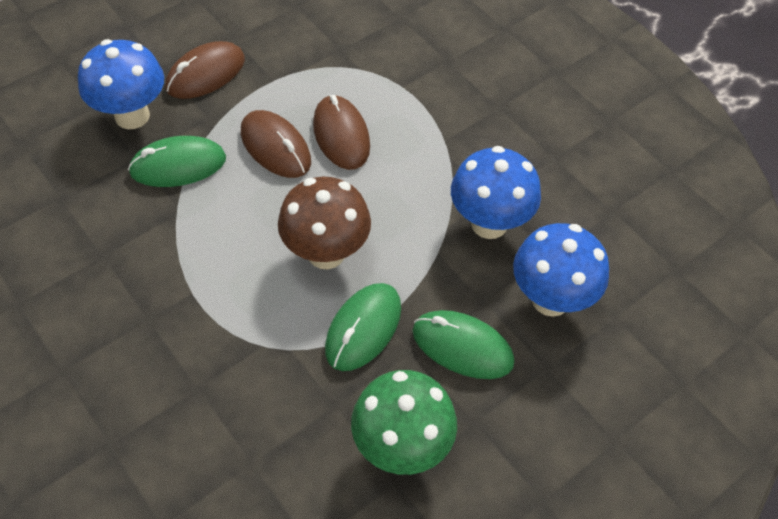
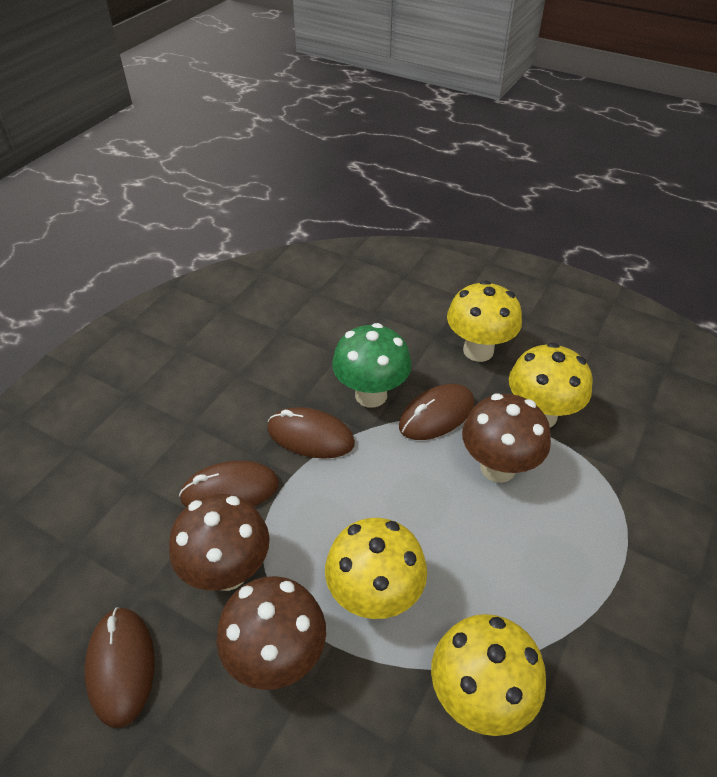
blue mushroom: 3 -> 0
brown mouse: 3 -> 4
brown mushroom: 1 -> 3
green mouse: 3 -> 0
yellow mushroom: 0 -> 4

